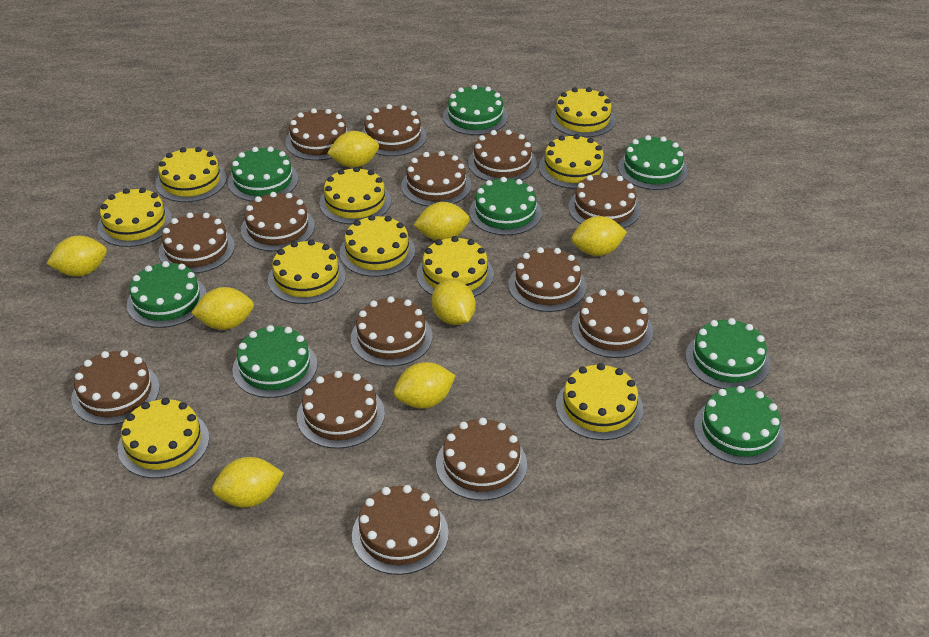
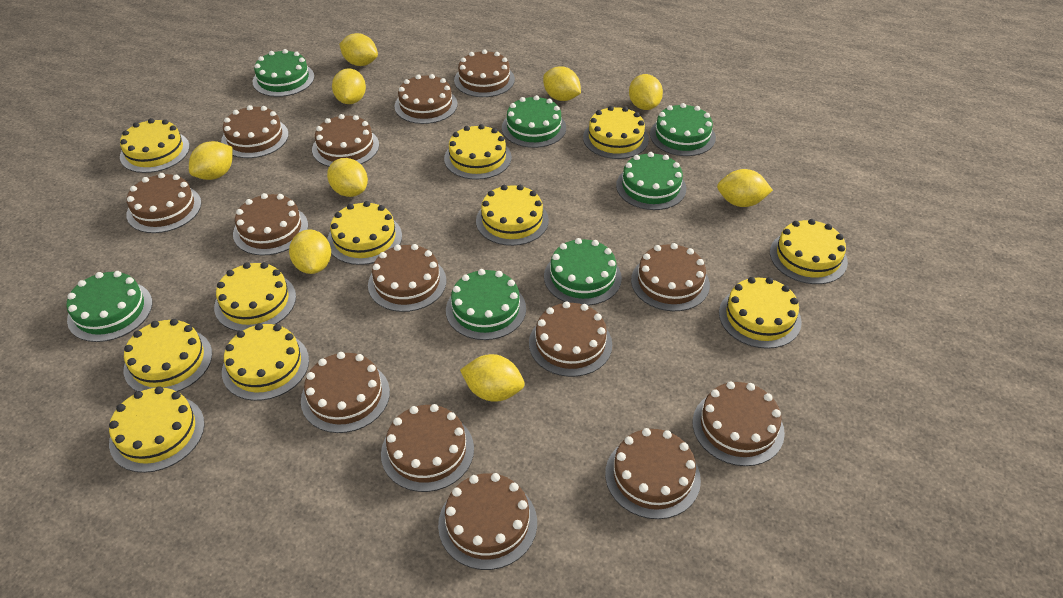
green cake: 8 -> 7
yellow cake: 10 -> 11
yellow lemon: 8 -> 9

